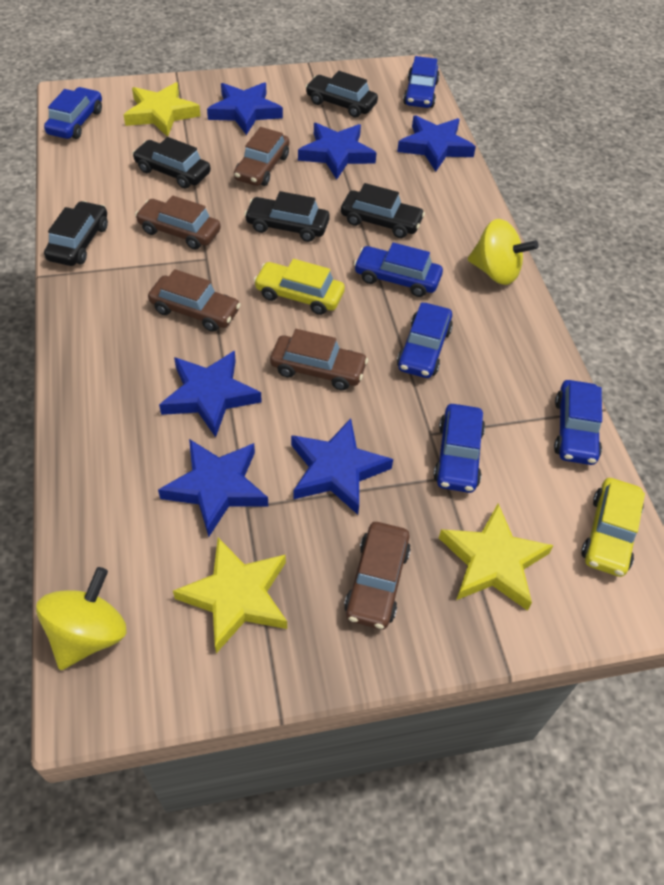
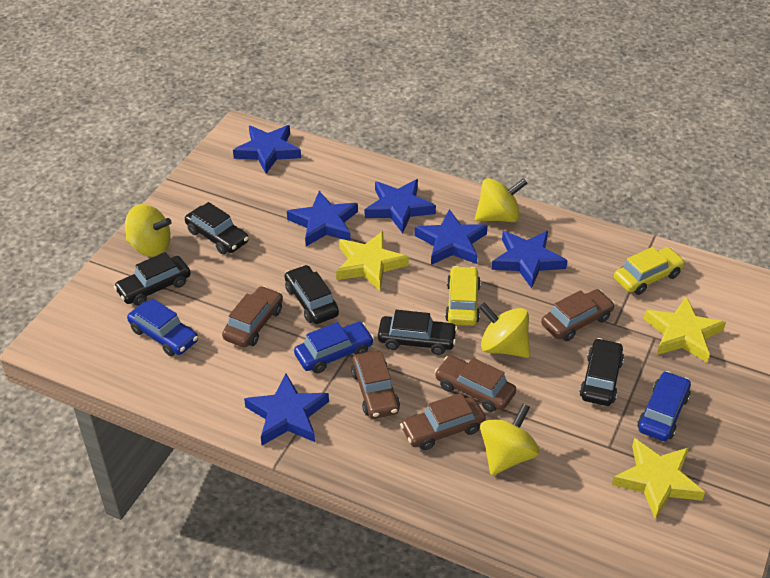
blue car: 6 -> 3
yellow spinning top: 2 -> 4

